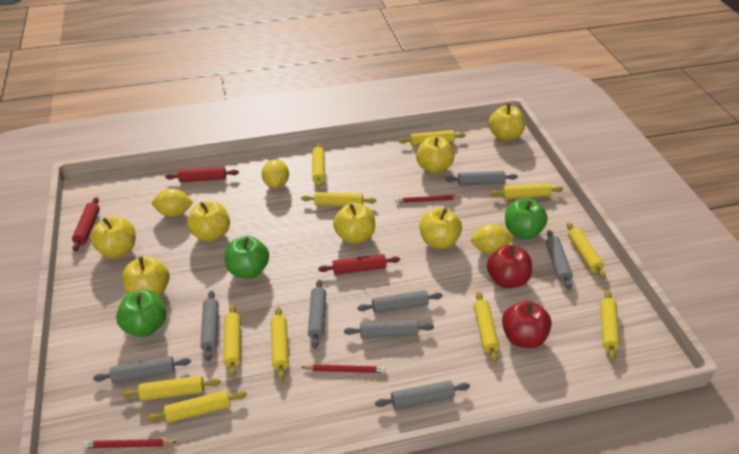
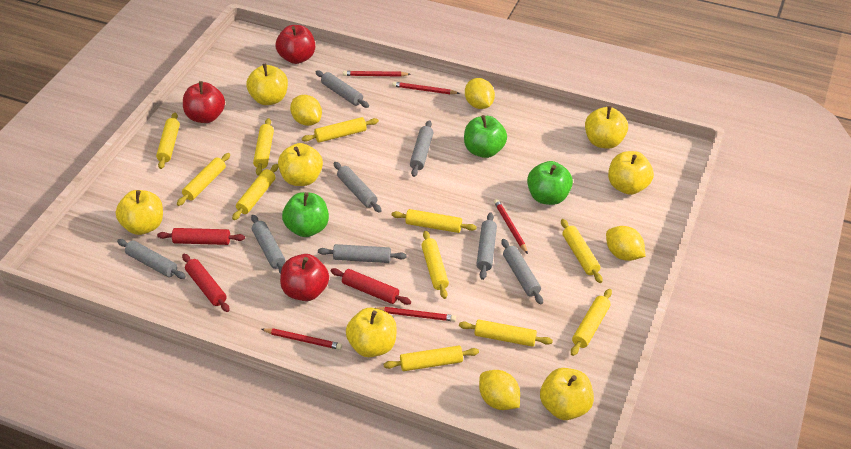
red apple: 2 -> 3
red pencil: 3 -> 5
yellow lemon: 3 -> 4

